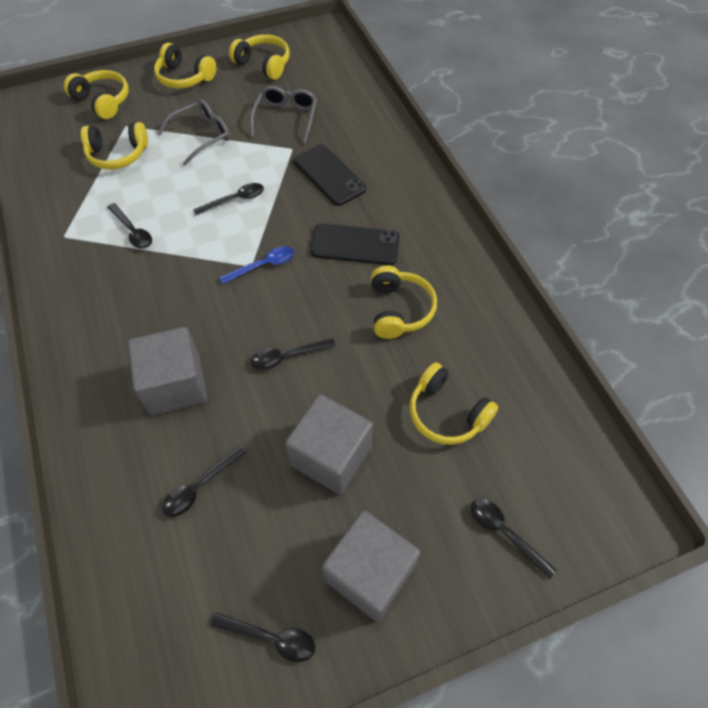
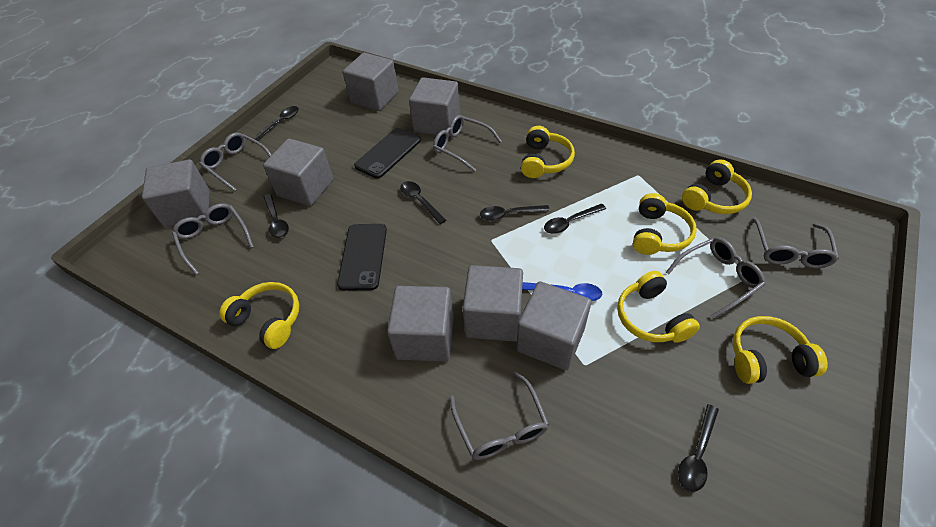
grey cube: 3 -> 7
grey glasses: 2 -> 6

